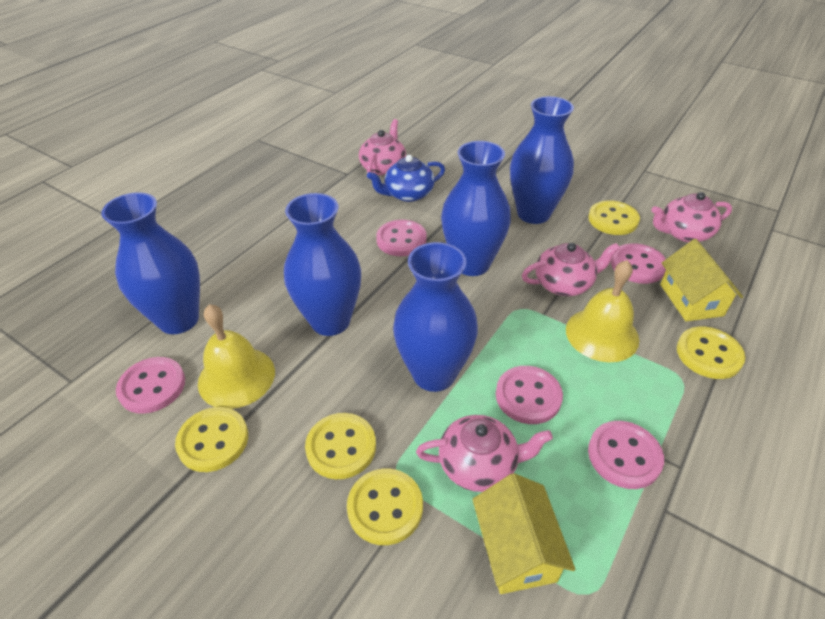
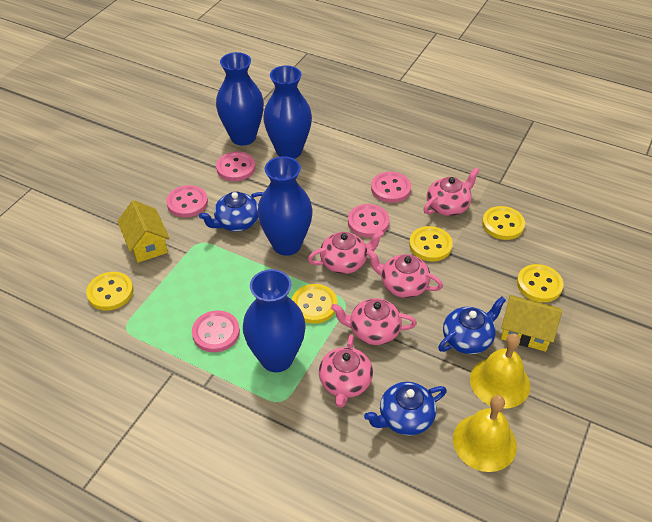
blue teapot: 1 -> 3
blue vase: 5 -> 4
pink teapot: 4 -> 5

